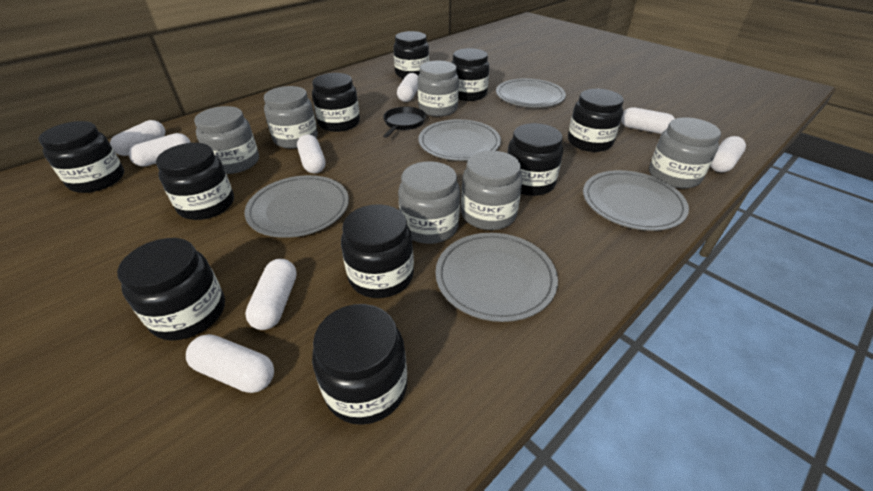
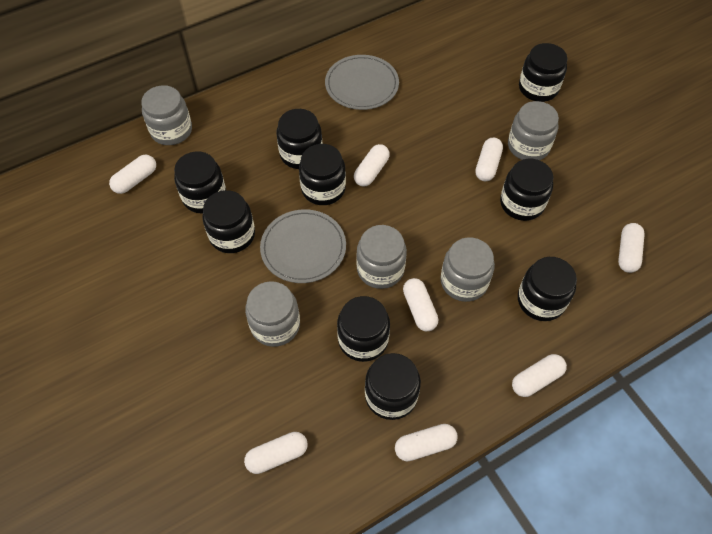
black jar: 10 -> 9
black pan: 1 -> 0
grey jar: 6 -> 5
grey plate: 5 -> 2

